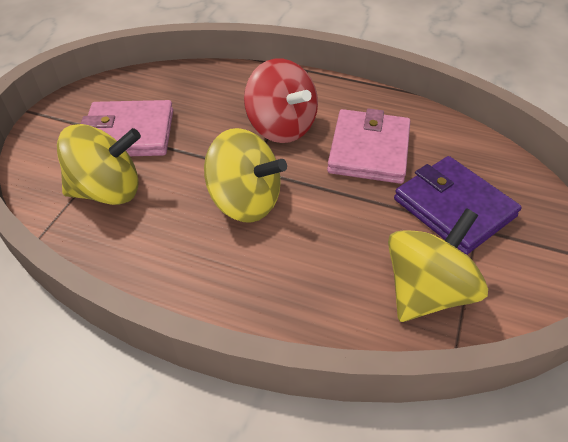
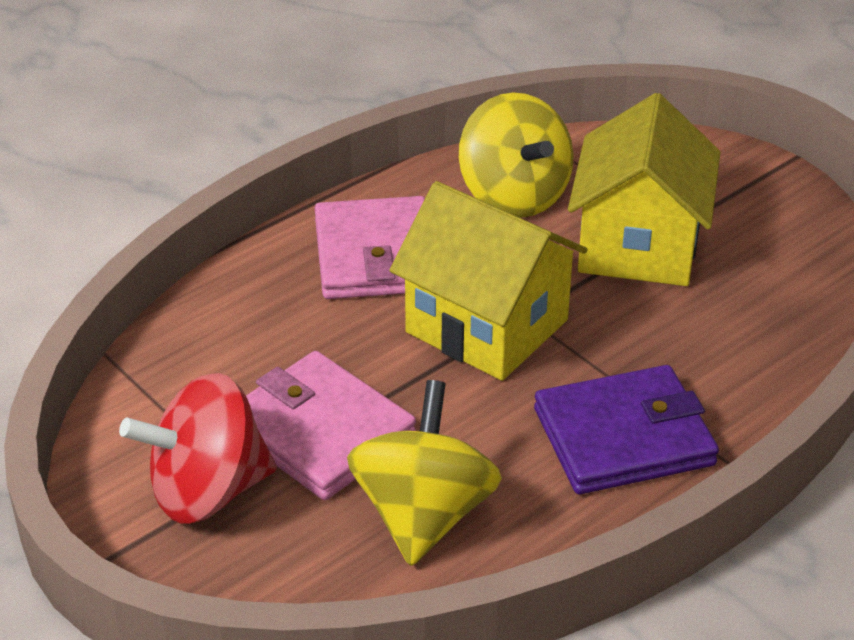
yellow house: 0 -> 2
yellow spinning top: 3 -> 2

